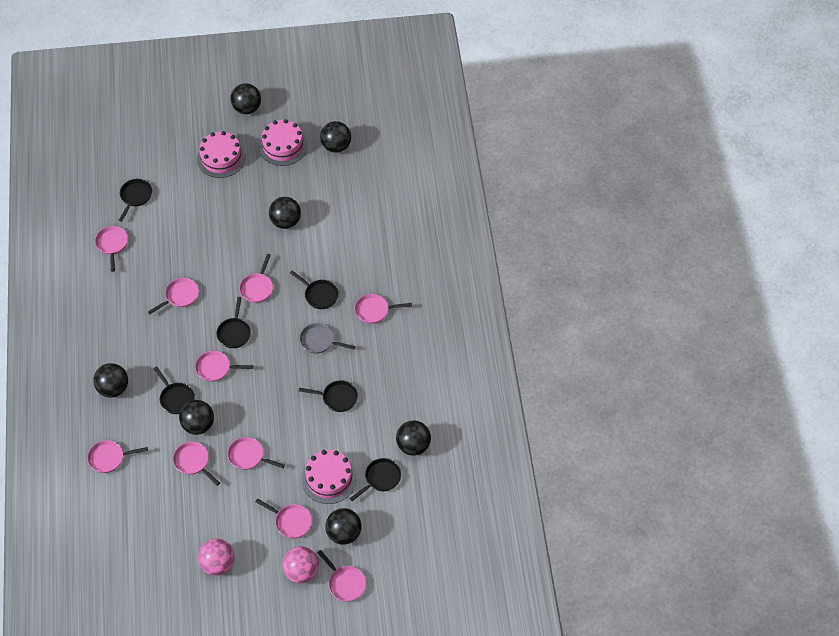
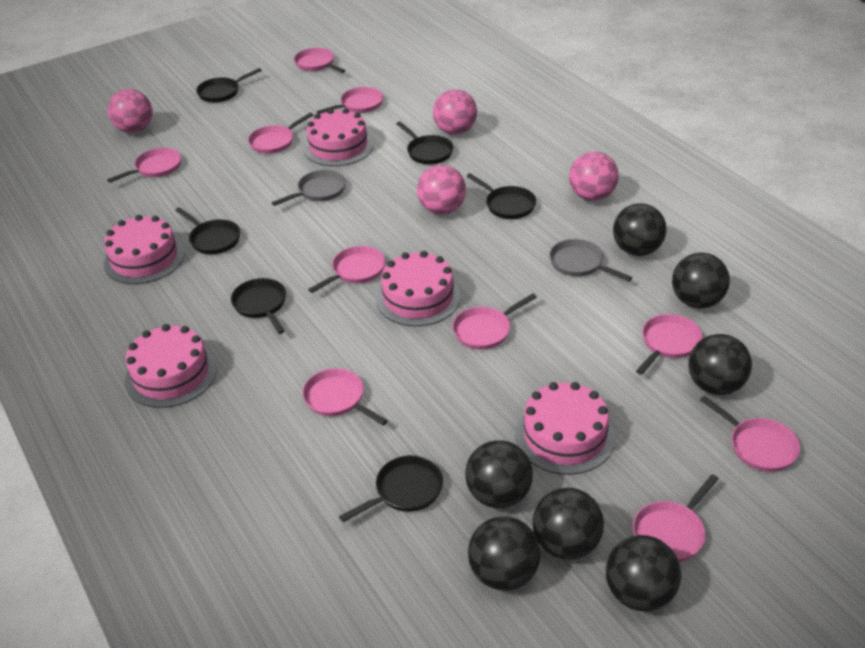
grey pan: 1 -> 2
pink ball: 2 -> 4
pink cake: 3 -> 5

